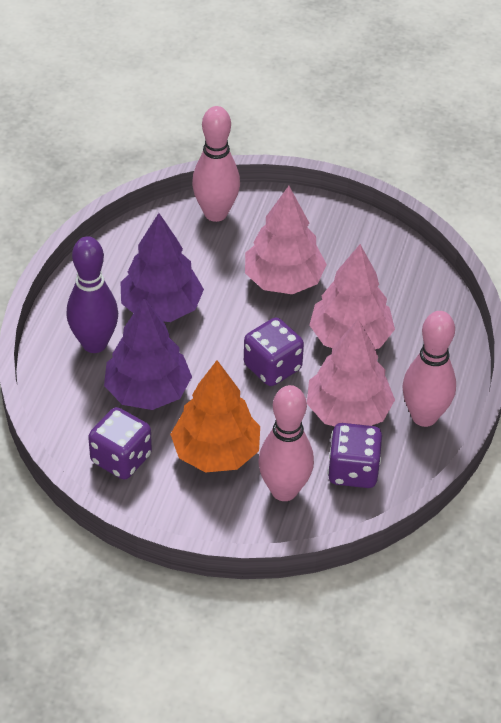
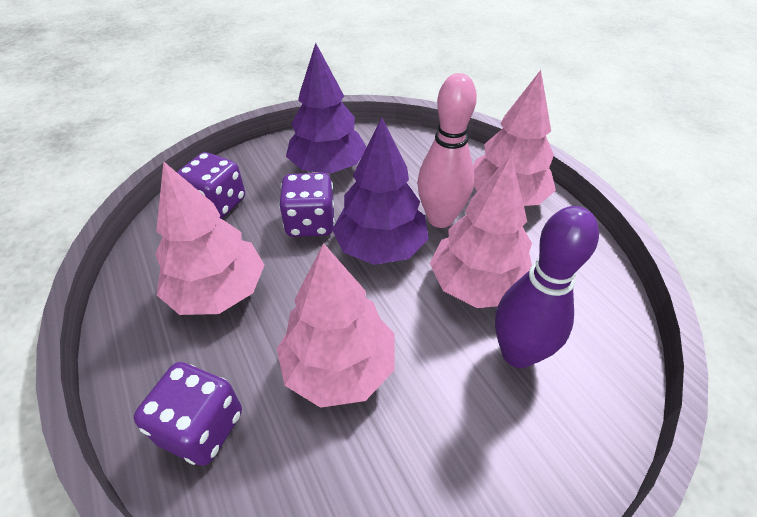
orange tree: 1 -> 0
pink bowling pin: 3 -> 1
pink tree: 3 -> 4

